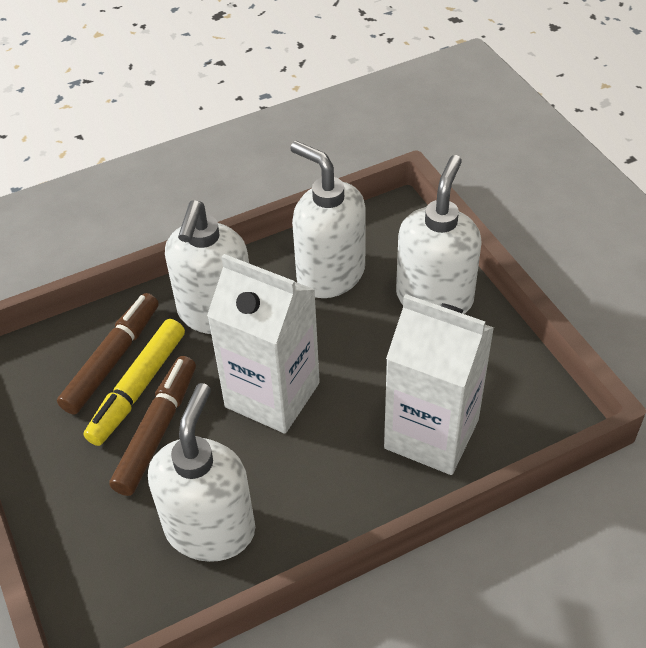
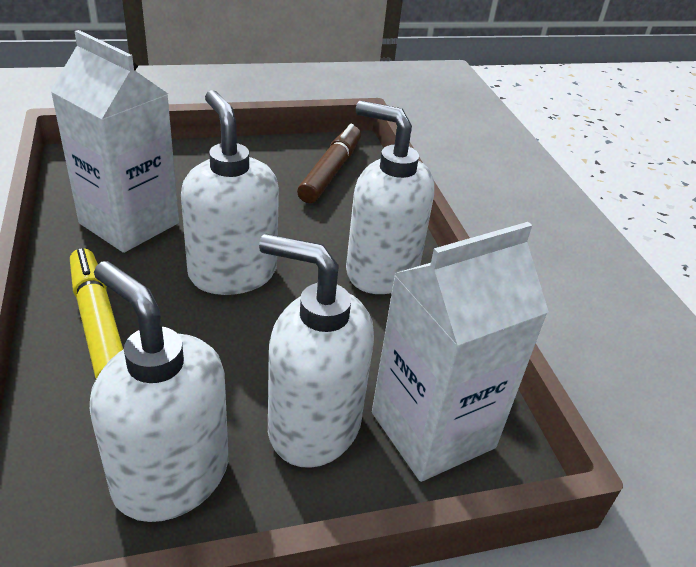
brown marker: 2 -> 1

